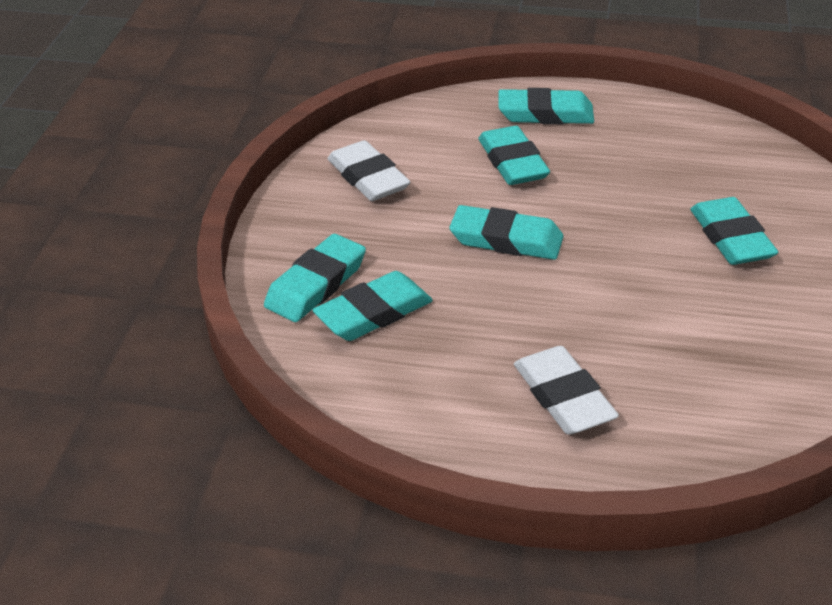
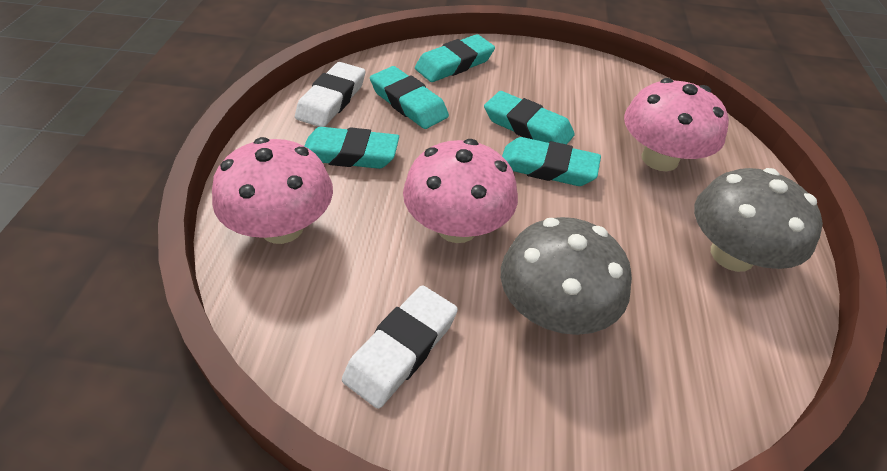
grey mushroom: 0 -> 2
pink mushroom: 0 -> 3
turquoise eraser: 6 -> 5

